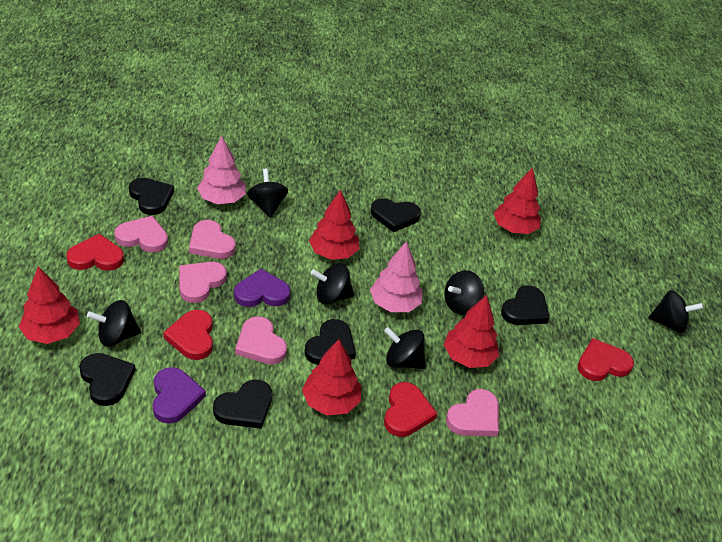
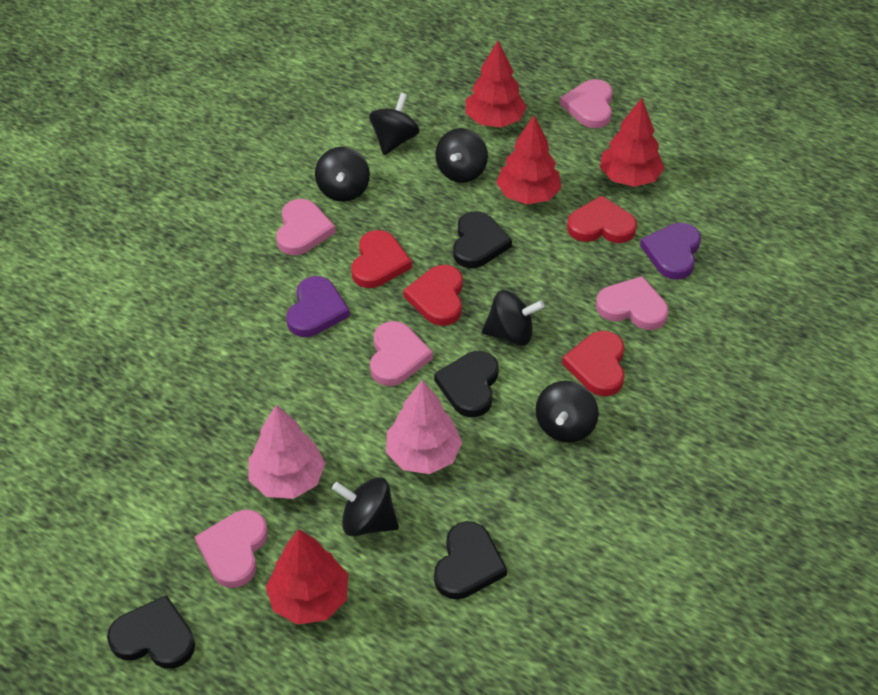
black heart: 6 -> 4
red tree: 5 -> 4

